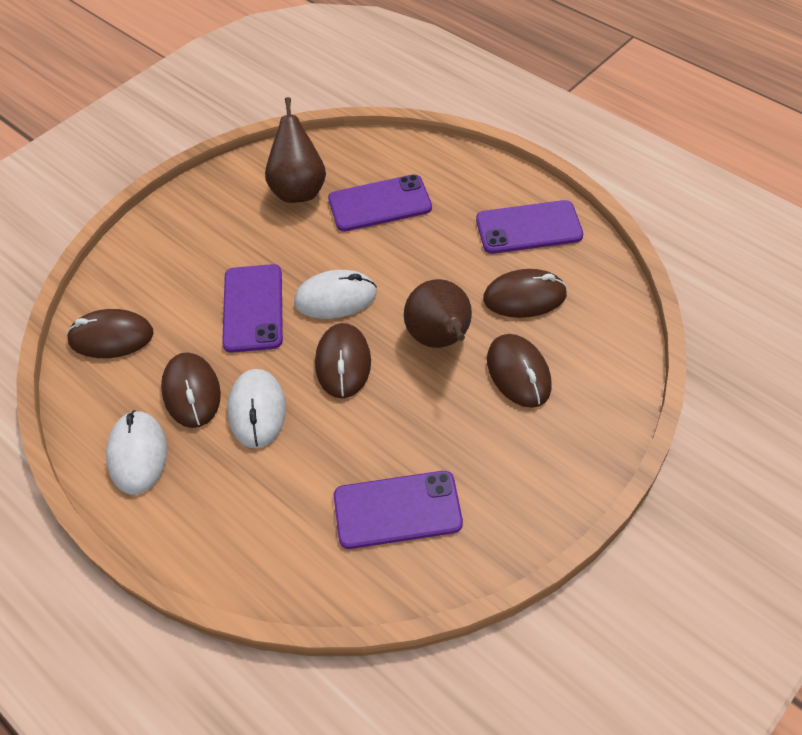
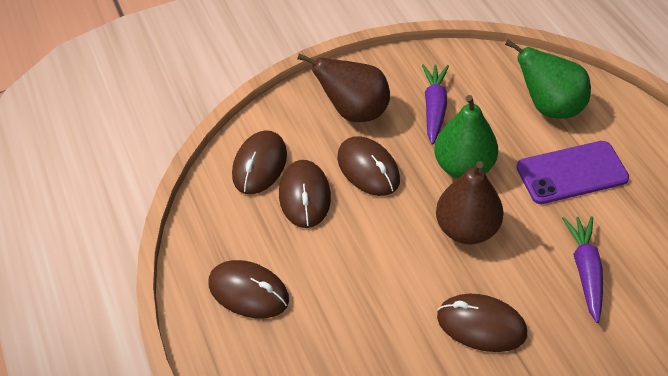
green pear: 0 -> 2
purple carrot: 0 -> 2
purple phone: 4 -> 1
white mouse: 3 -> 0

